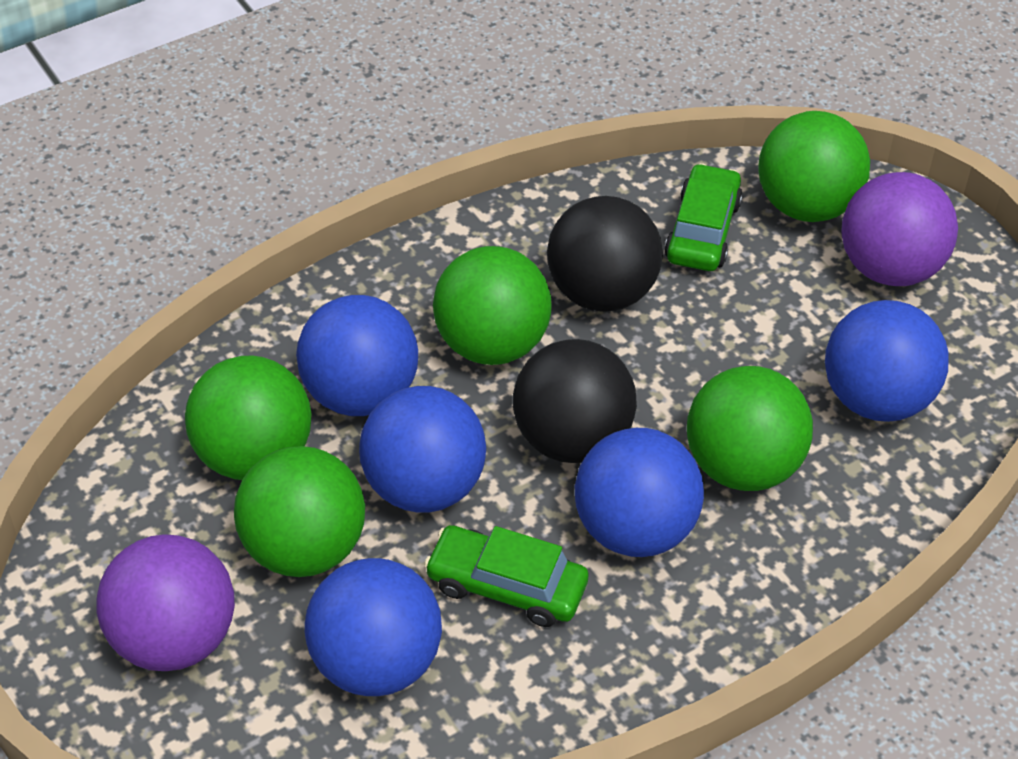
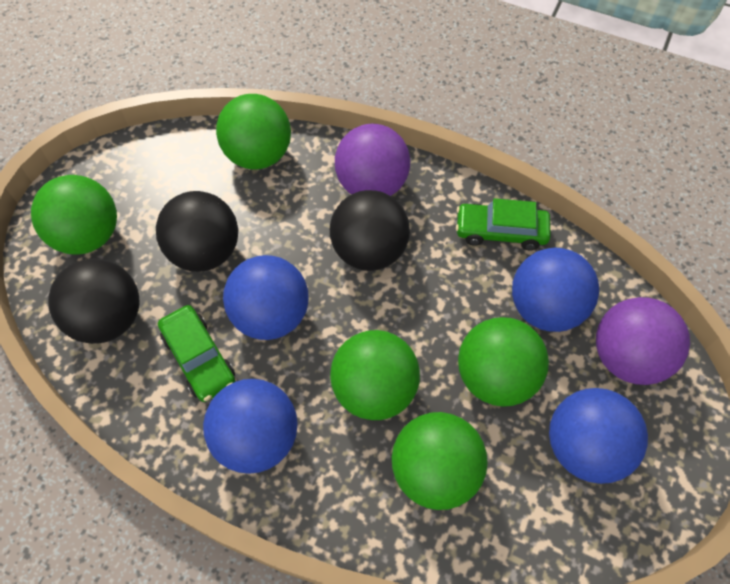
black ball: 2 -> 3
blue ball: 5 -> 4

